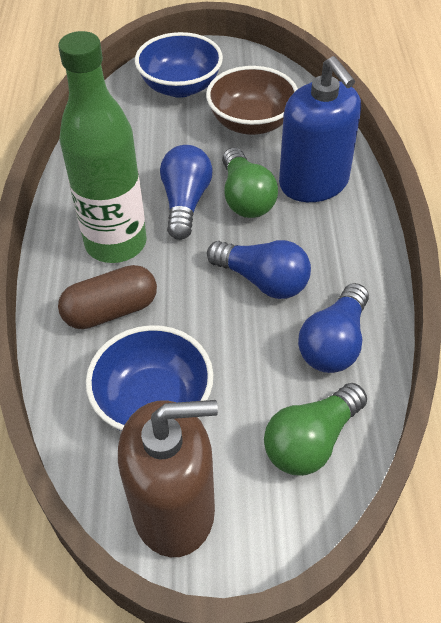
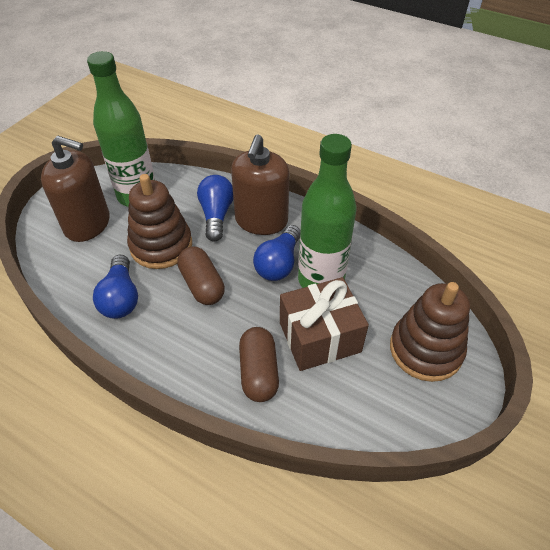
blue bowl: 2 -> 0
blue soap dispenser: 1 -> 0
brown bowl: 1 -> 0
brown capsule: 1 -> 2
brown gift: 0 -> 1
brown soap dispenser: 1 -> 2
brown stacking toy: 0 -> 2
green bottle: 1 -> 2
green light bulb: 2 -> 0

